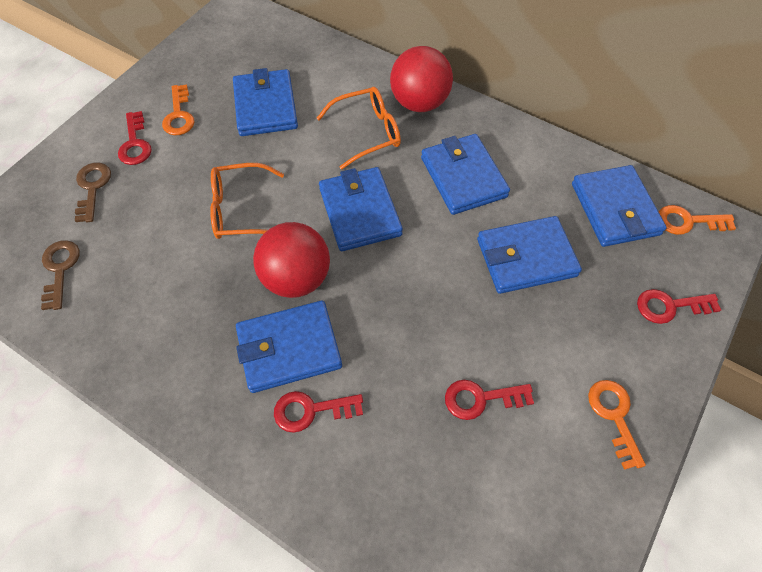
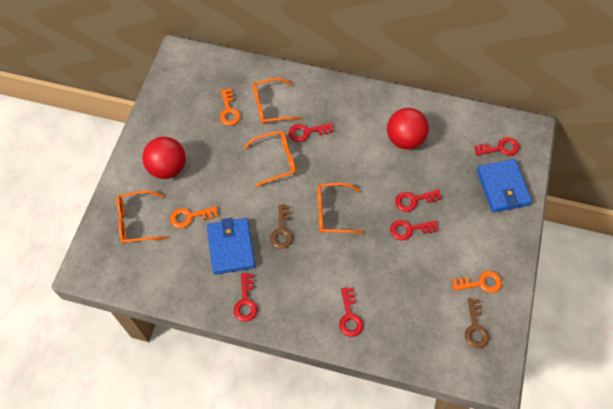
blue wallet: 6 -> 2
orange glasses: 2 -> 4
red key: 4 -> 6

